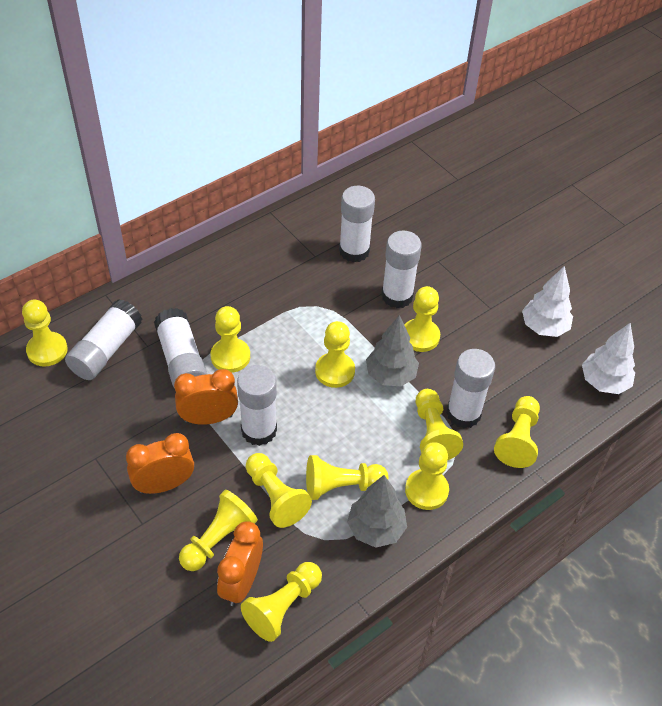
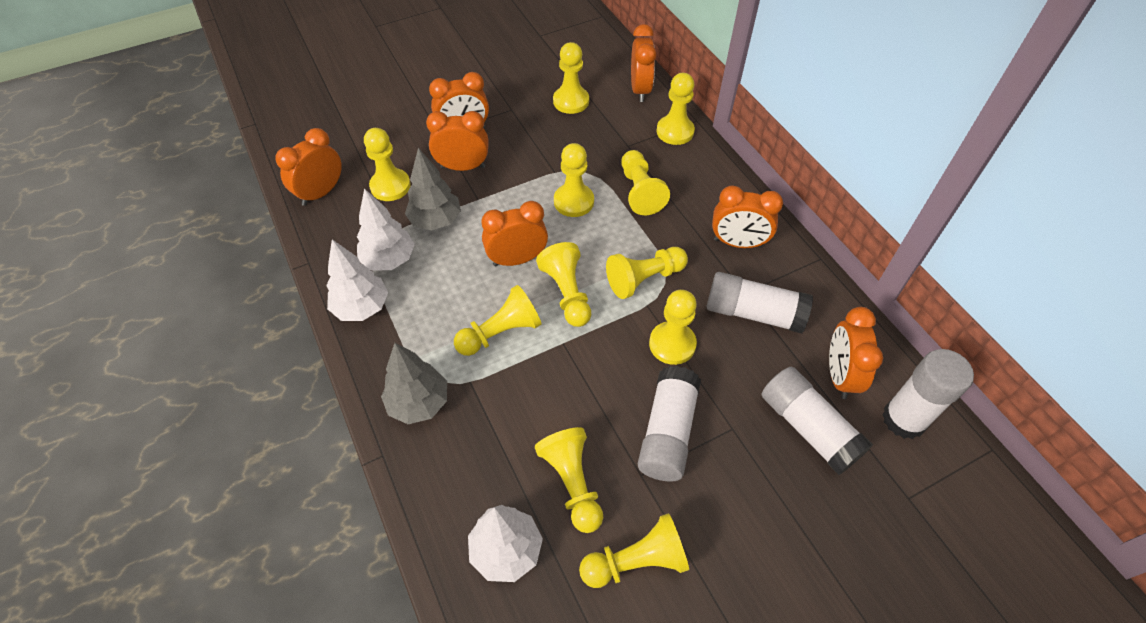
orange clock: 3 -> 7
white glue stick: 6 -> 4
white tree: 2 -> 3

